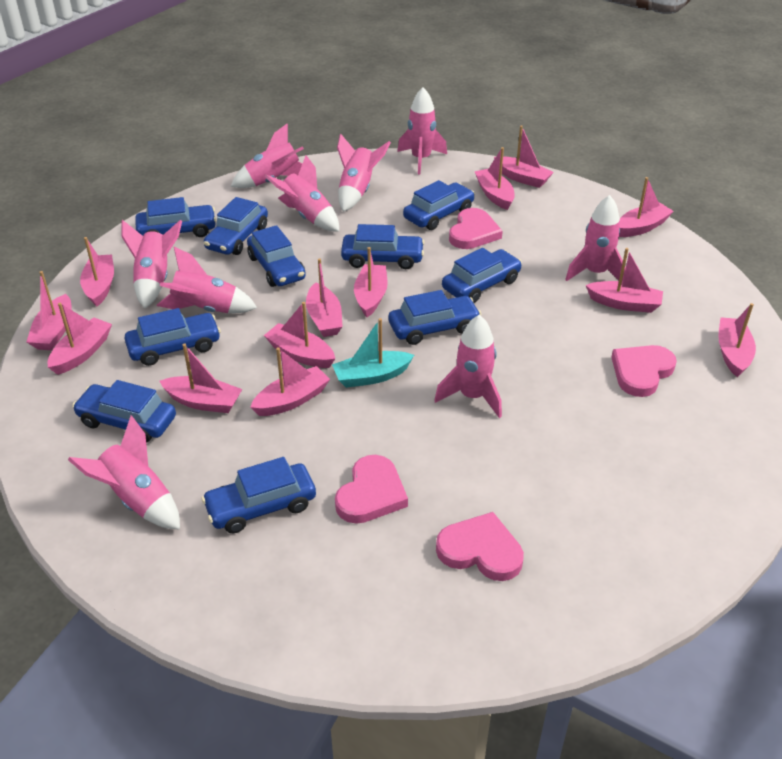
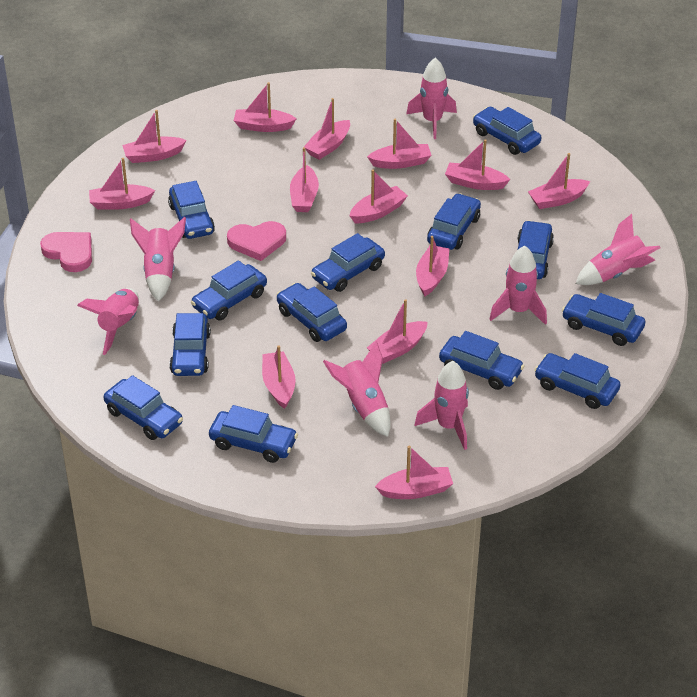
blue car: 10 -> 13
pink heart: 4 -> 2
pink rocket: 9 -> 7
turquoise boat: 1 -> 0

